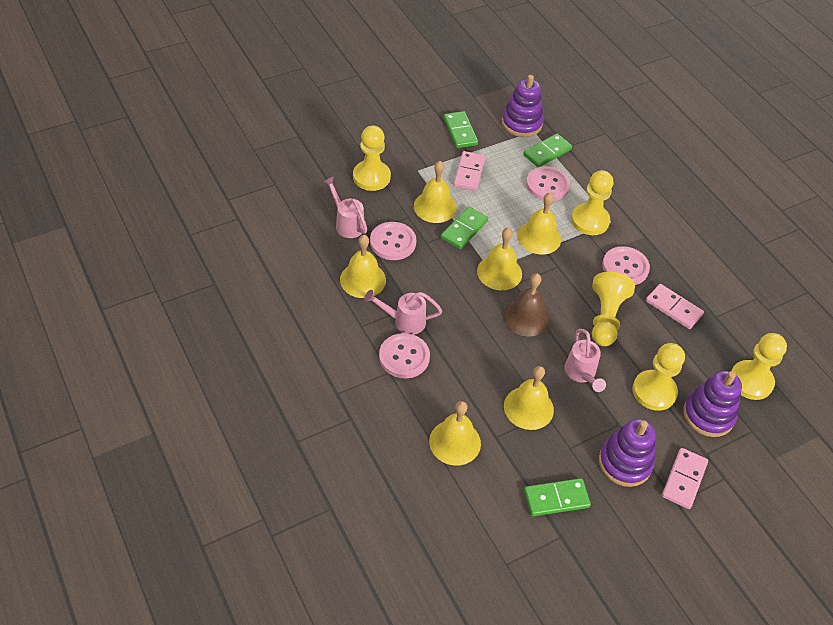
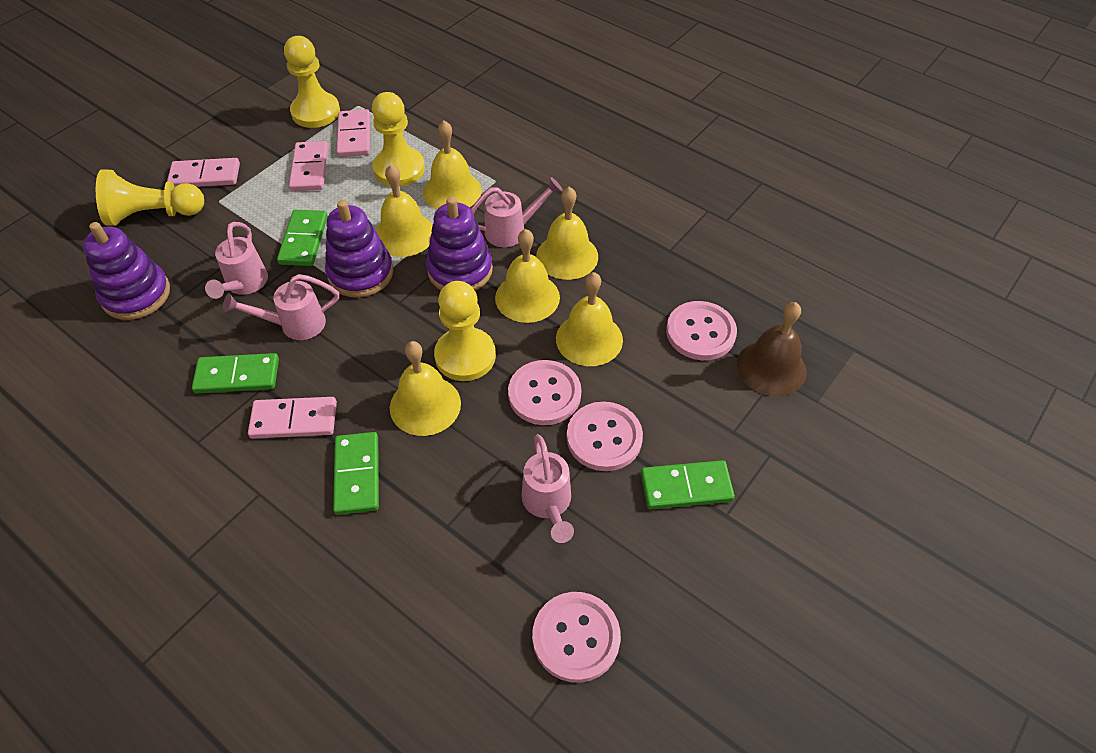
pink domino: 3 -> 4
pink watering can: 3 -> 4
yellow pawn: 5 -> 4

